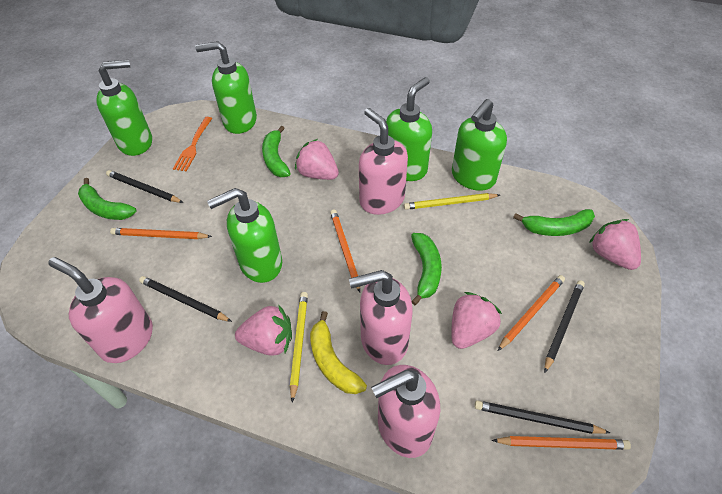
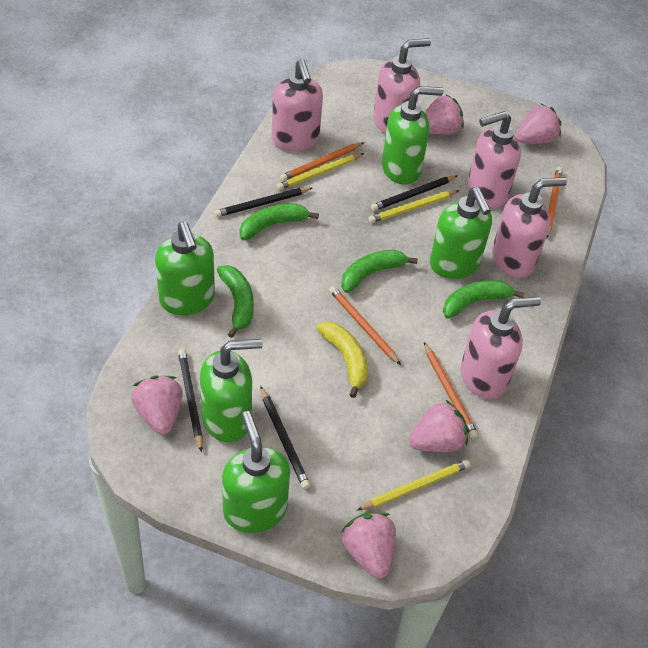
orange fork: 1 -> 0
pink soap dispenser: 4 -> 5
pink strawberry: 4 -> 5
yellow pencil: 2 -> 3

